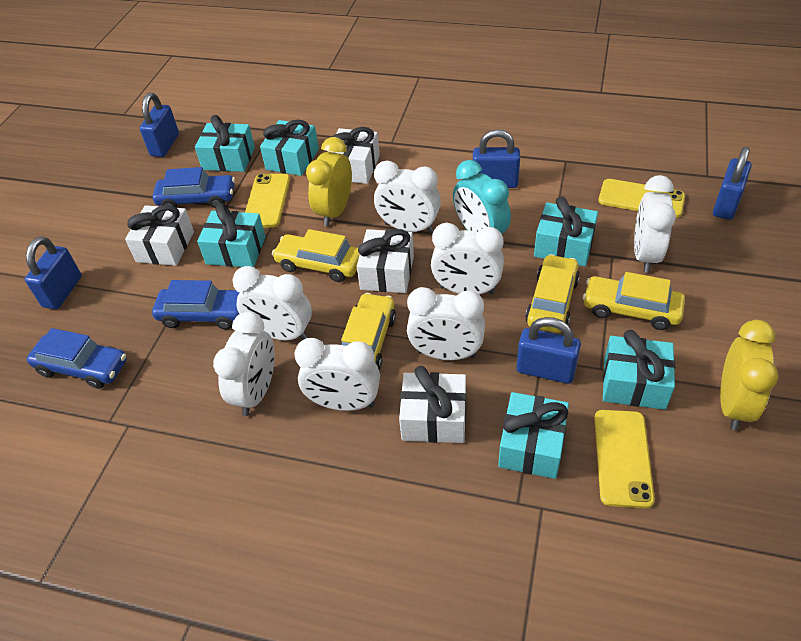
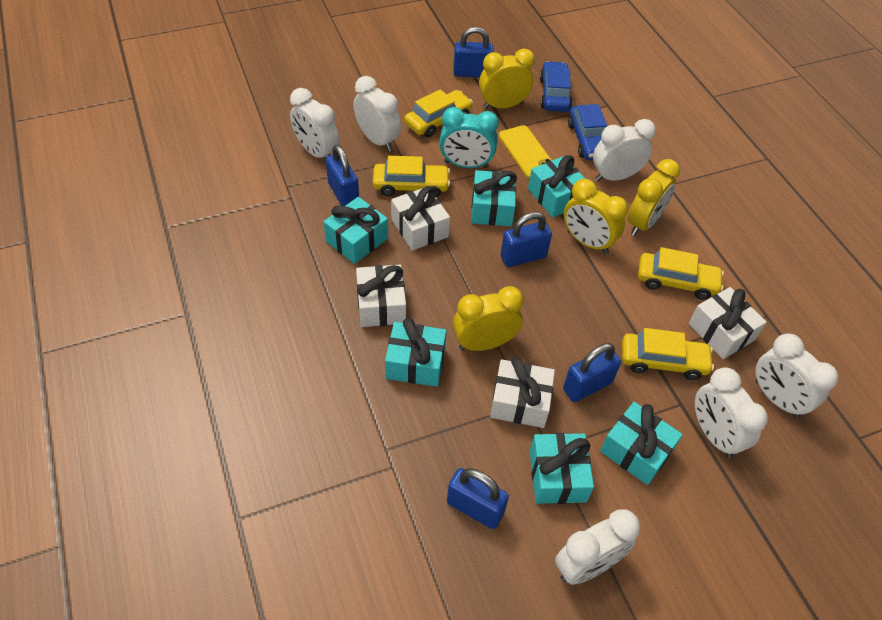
blue car: 3 -> 2
white clock: 7 -> 6
yellow clock: 2 -> 4
yellow phone: 3 -> 1

